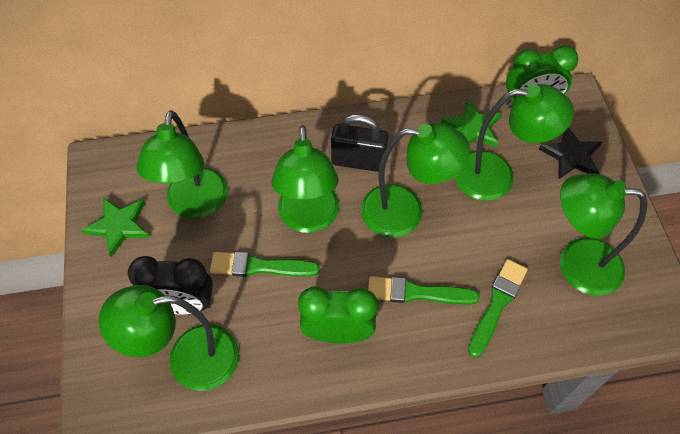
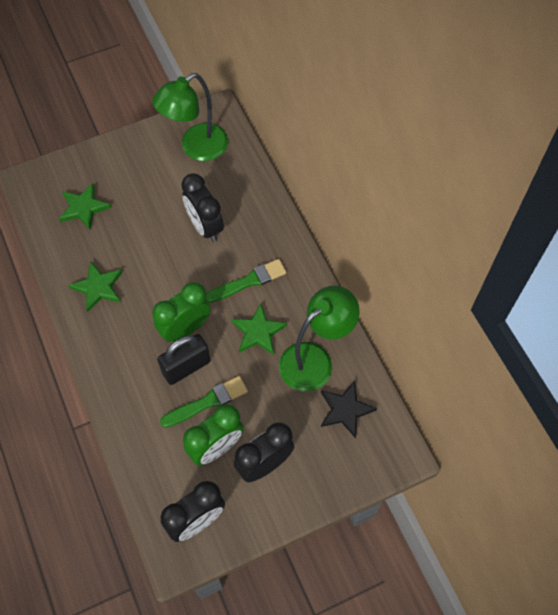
black clock: 1 -> 3
green brush: 3 -> 2
green lamp: 6 -> 2
green star: 2 -> 3

